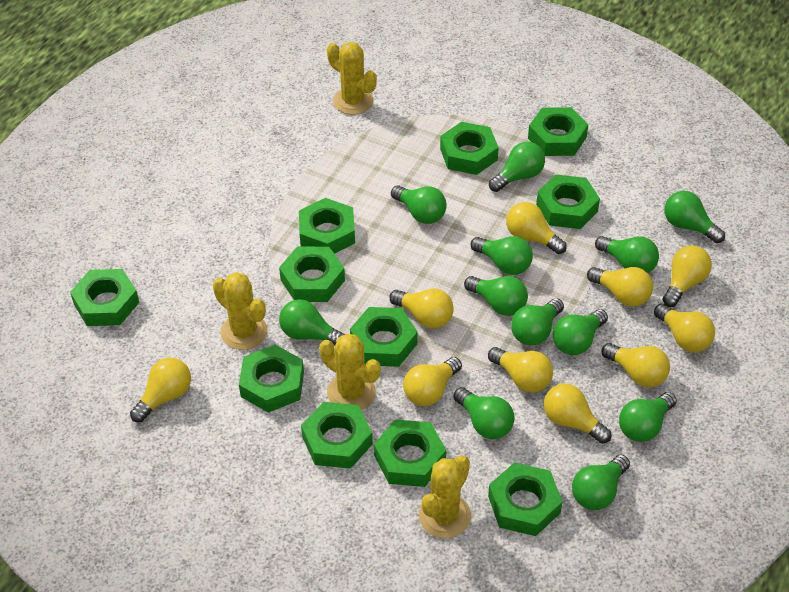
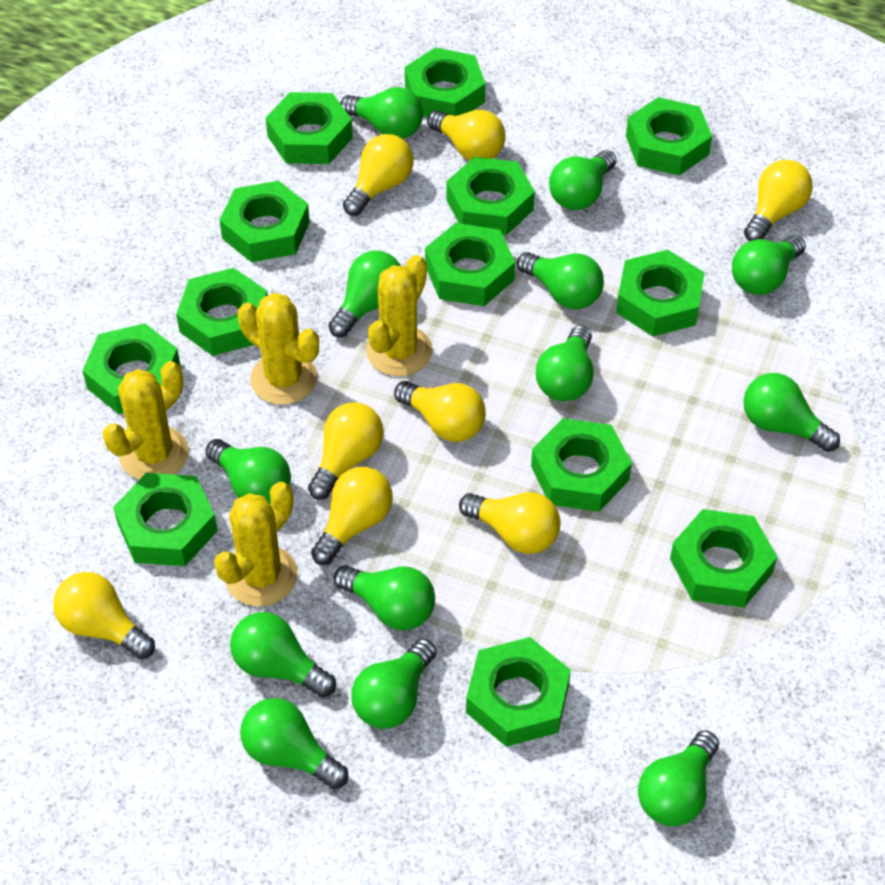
green light bulb: 12 -> 13
green nut: 11 -> 13
yellow light bulb: 10 -> 8

